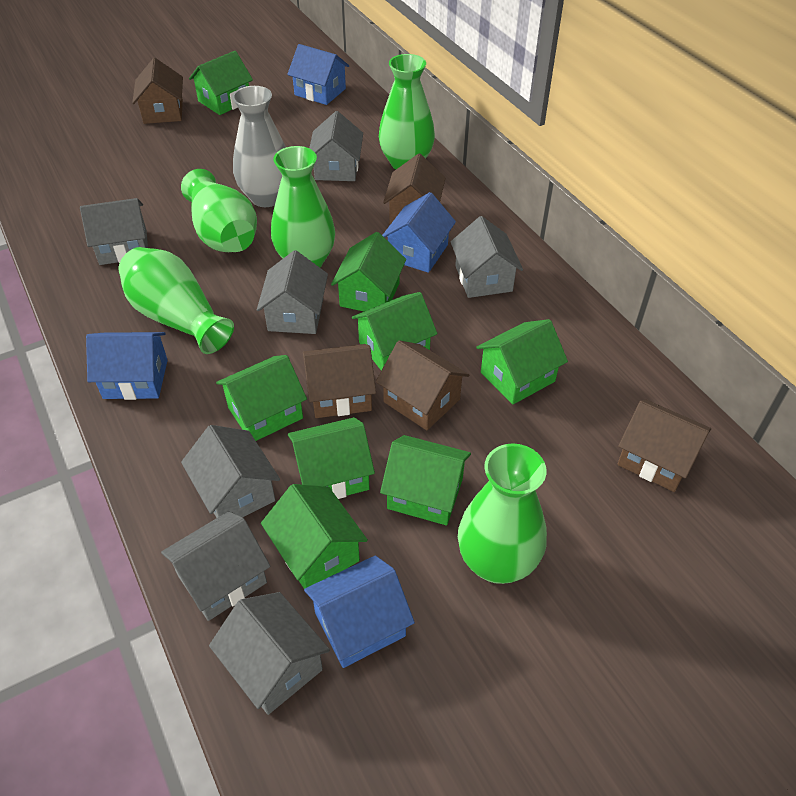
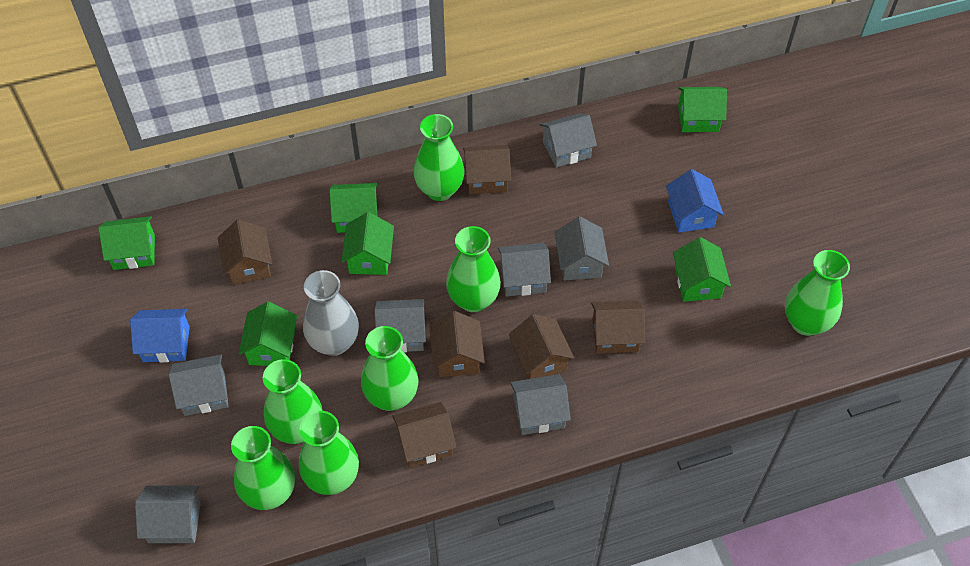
blue house: 4 -> 2
brown house: 5 -> 6
green house: 8 -> 6
green vase: 5 -> 7

